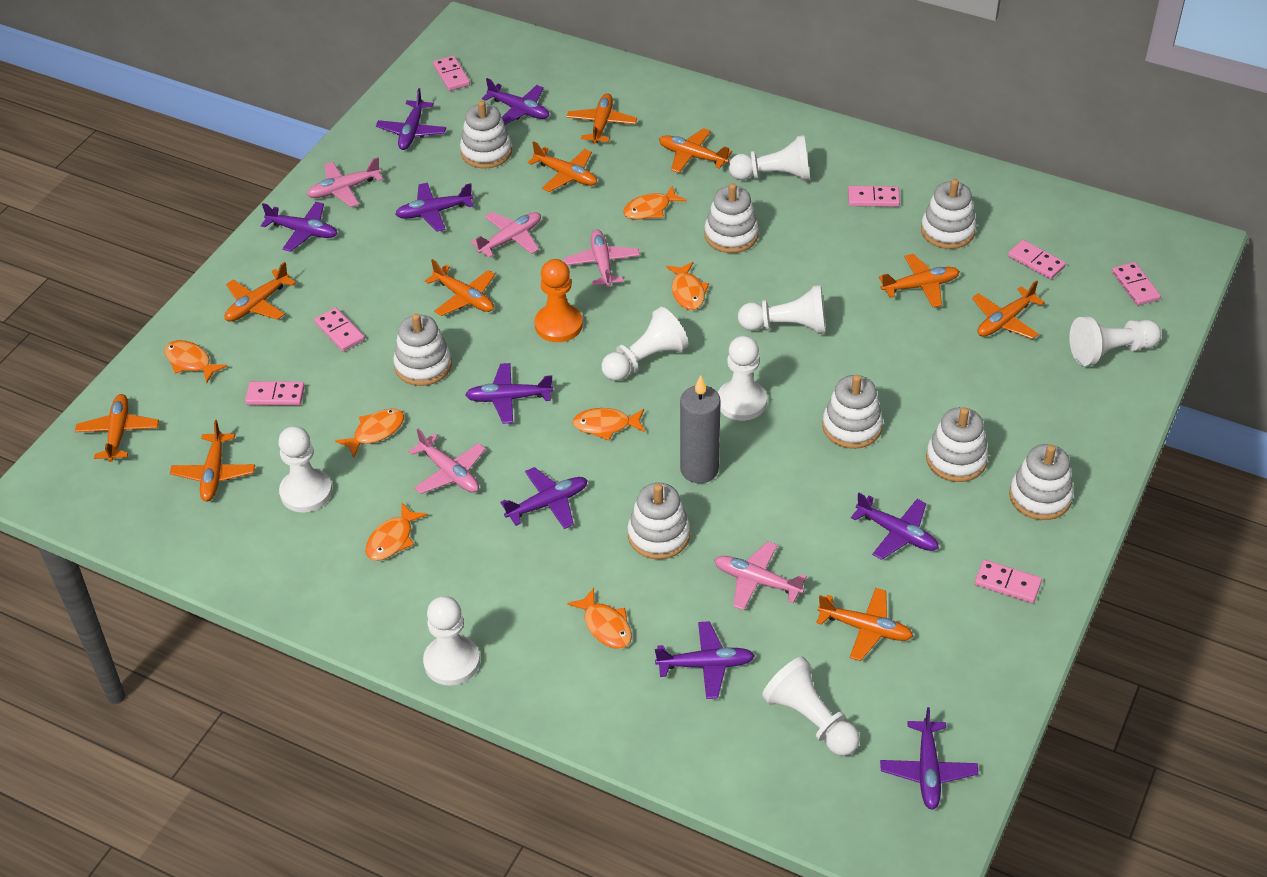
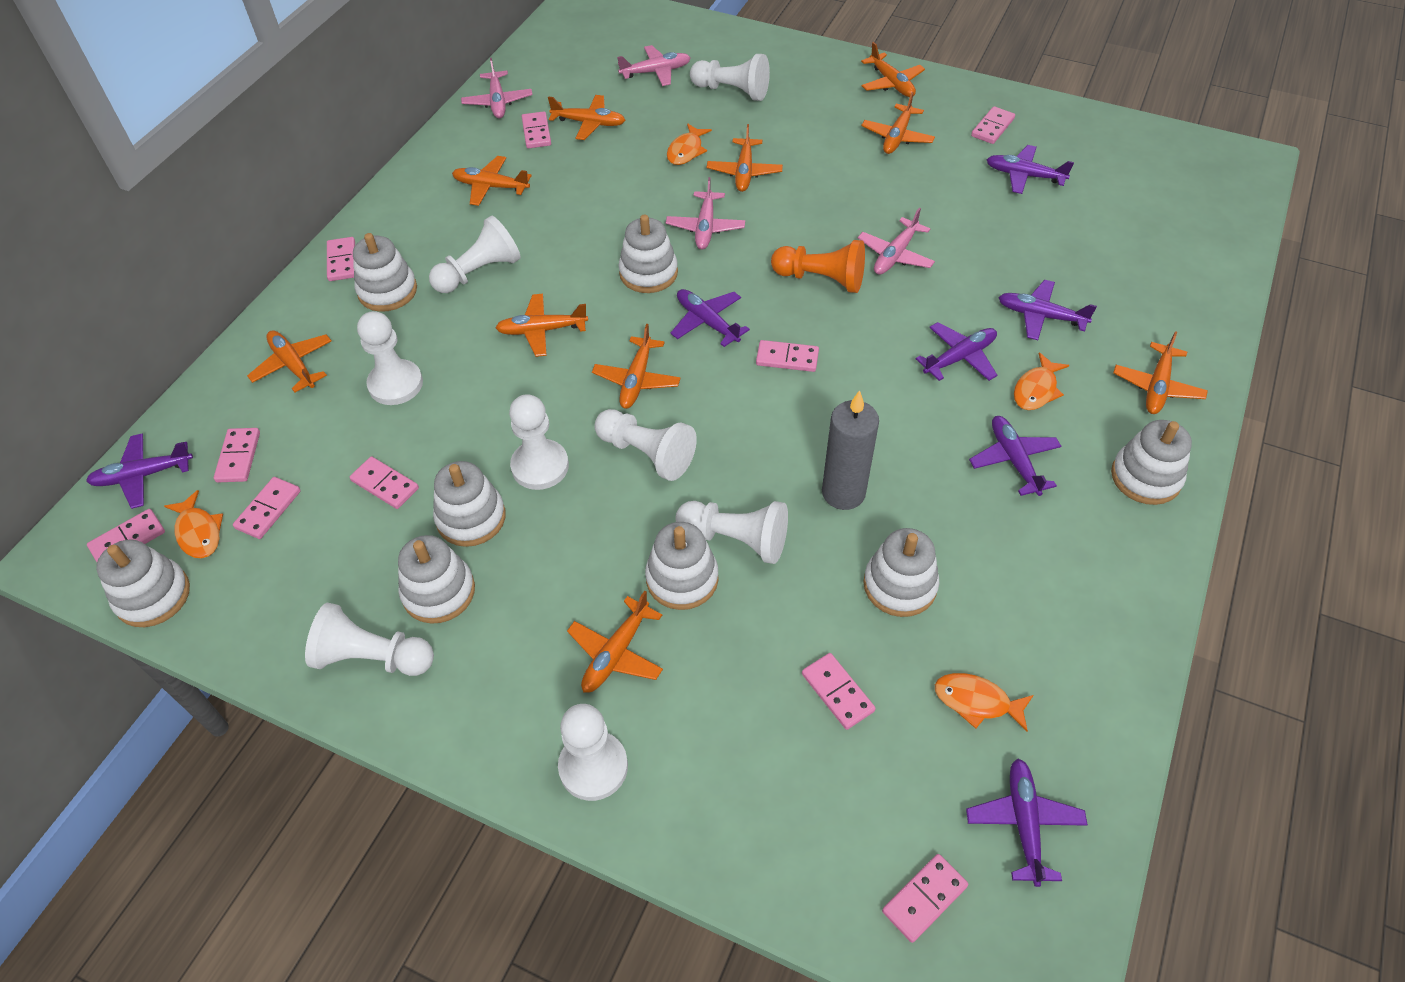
orange fish: 7 -> 4
pink domino: 7 -> 10
pink plane: 5 -> 4
purple plane: 9 -> 7

